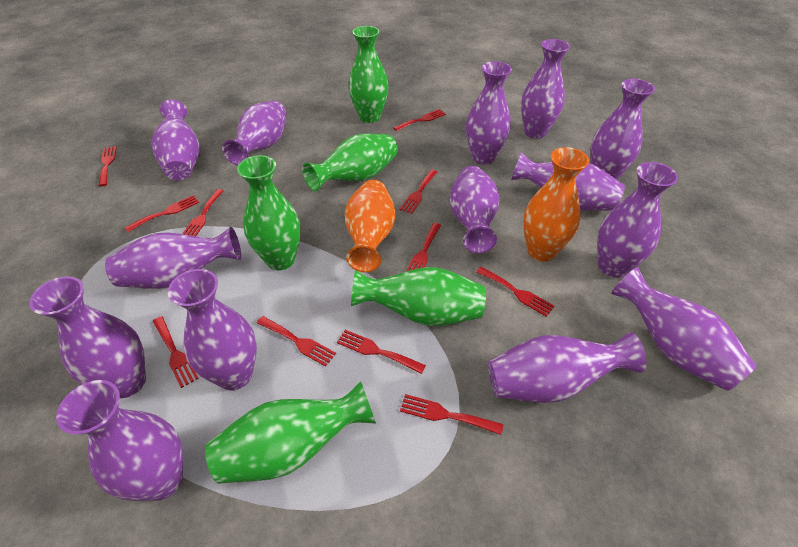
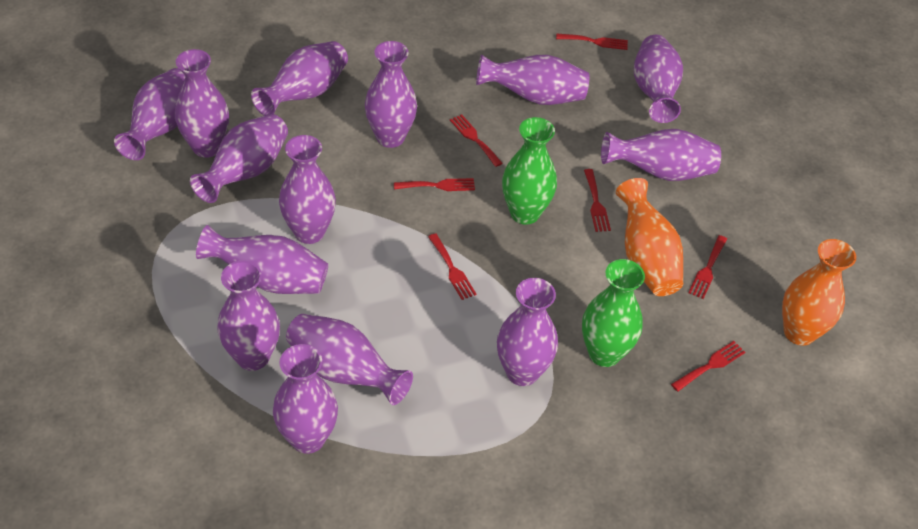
green vase: 5 -> 2
red fork: 11 -> 7

